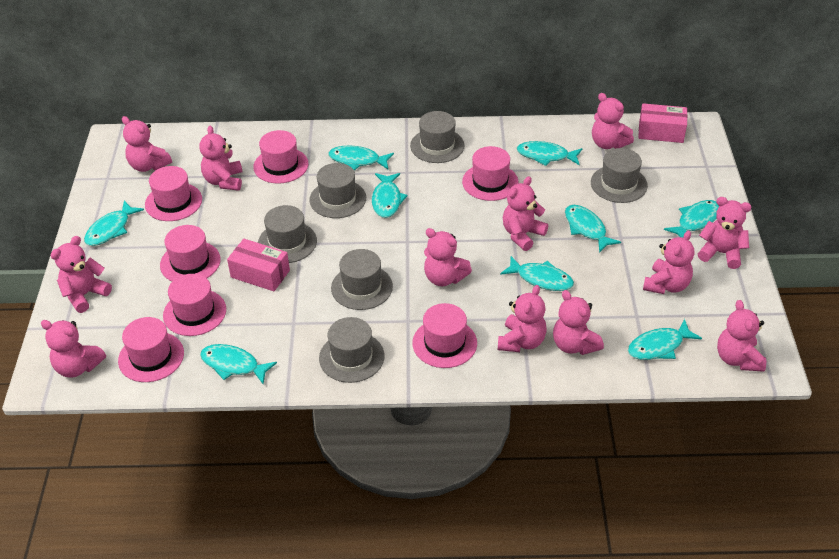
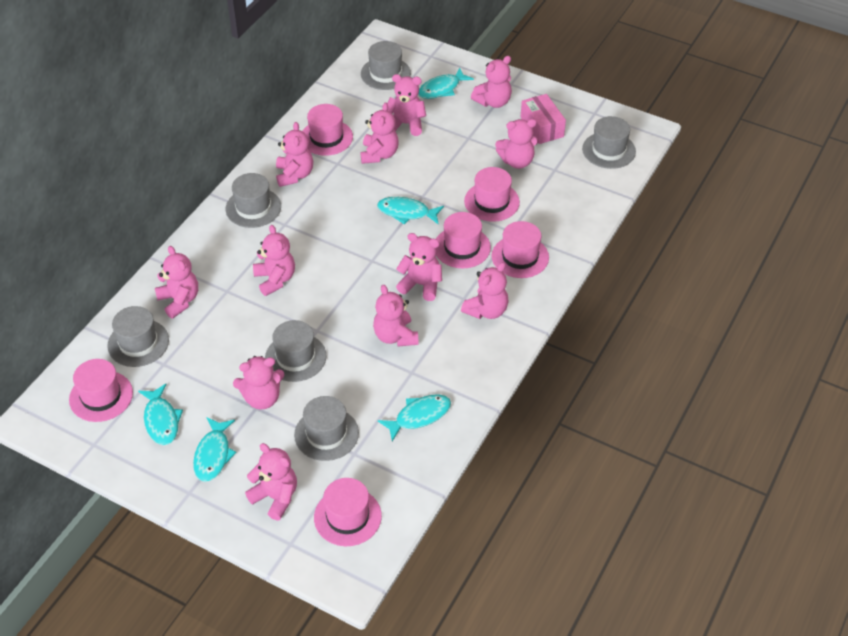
pink box: 2 -> 1
pink hat: 7 -> 6
turquoise fish: 9 -> 5

